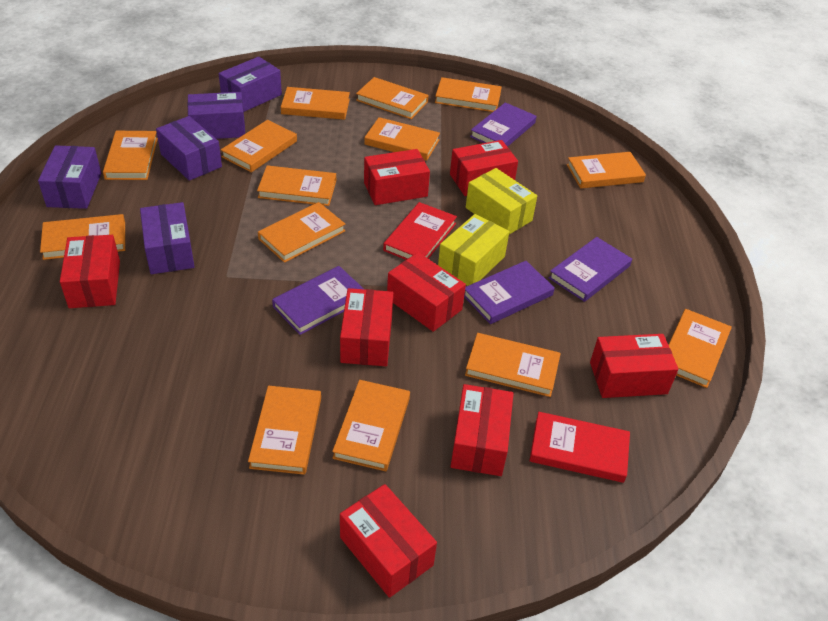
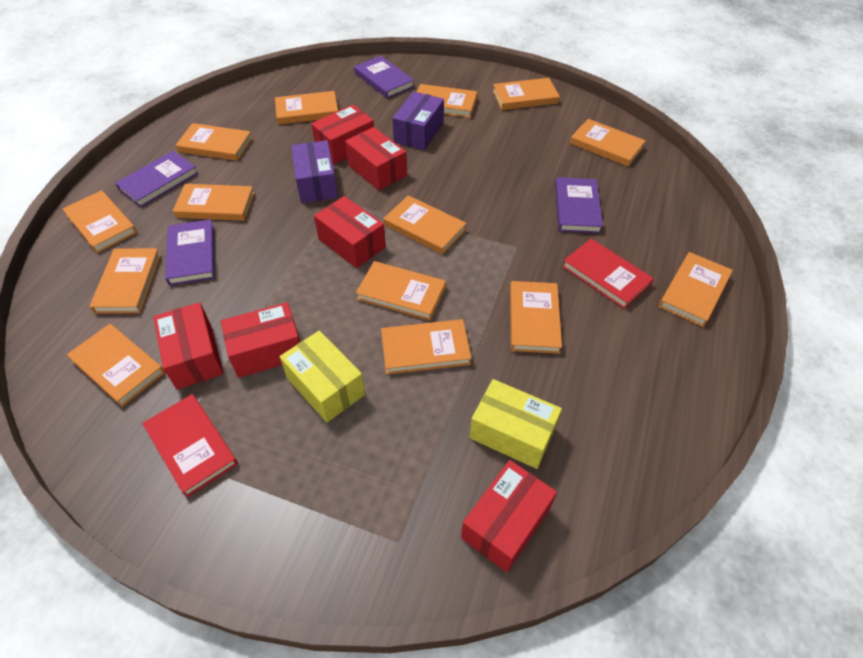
purple box: 5 -> 2
red box: 8 -> 6

